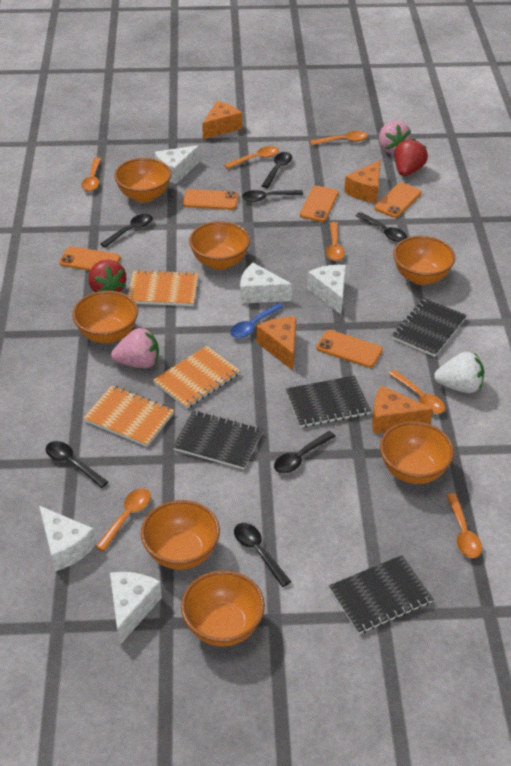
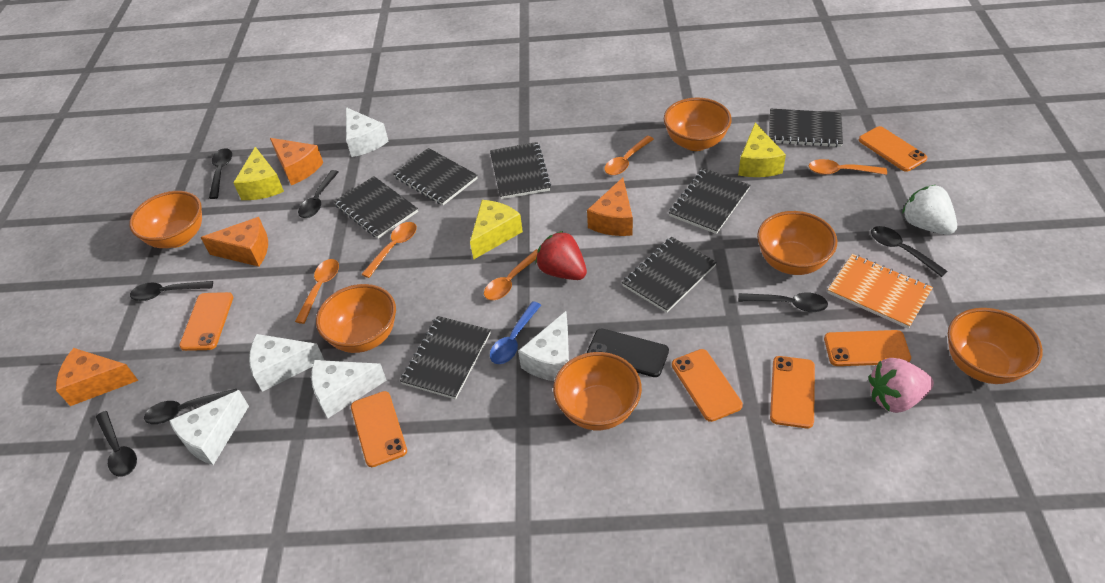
black notebook: 4 -> 7
black phone: 0 -> 1
orange bowl: 7 -> 6
orange notebook: 3 -> 1
orange phone: 5 -> 6
orange spoon: 7 -> 5
pink strawberry: 2 -> 1
red strawberry: 2 -> 1
yellow cheese: 0 -> 3

